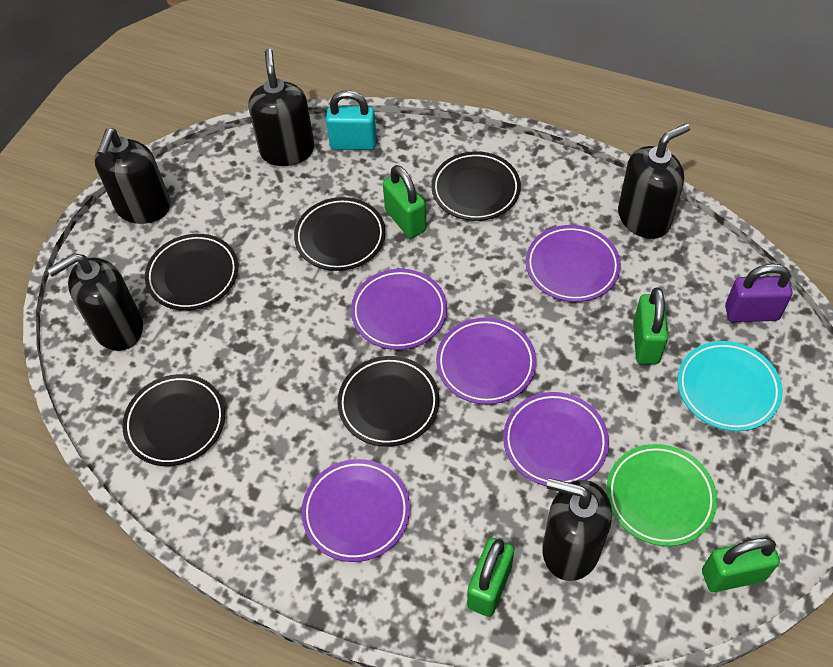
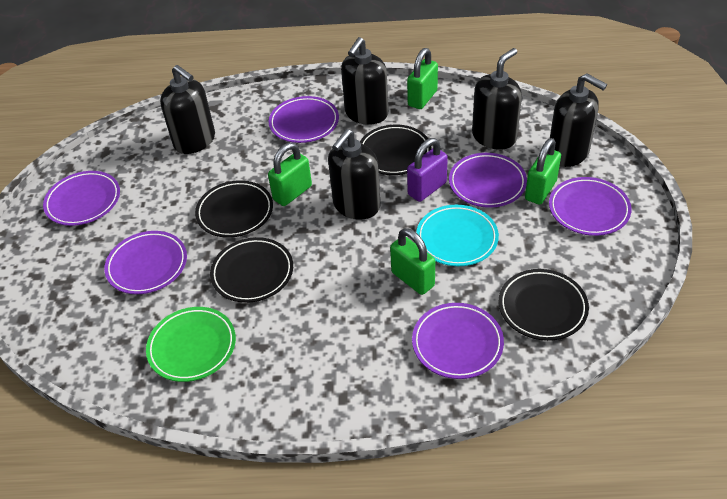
black plate: 5 -> 4
purple plate: 5 -> 6
turquoise padlock: 1 -> 0

